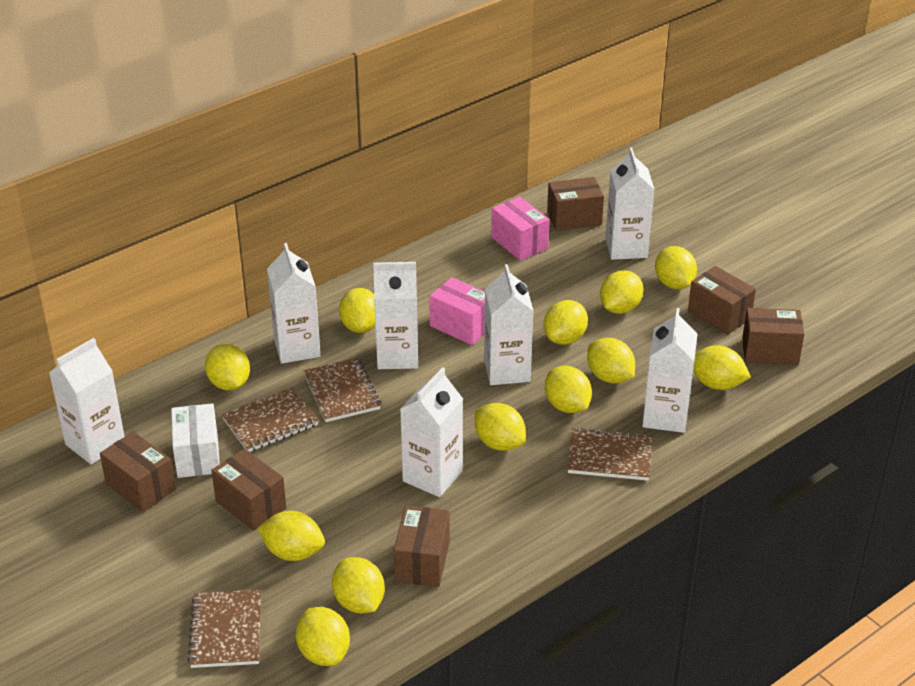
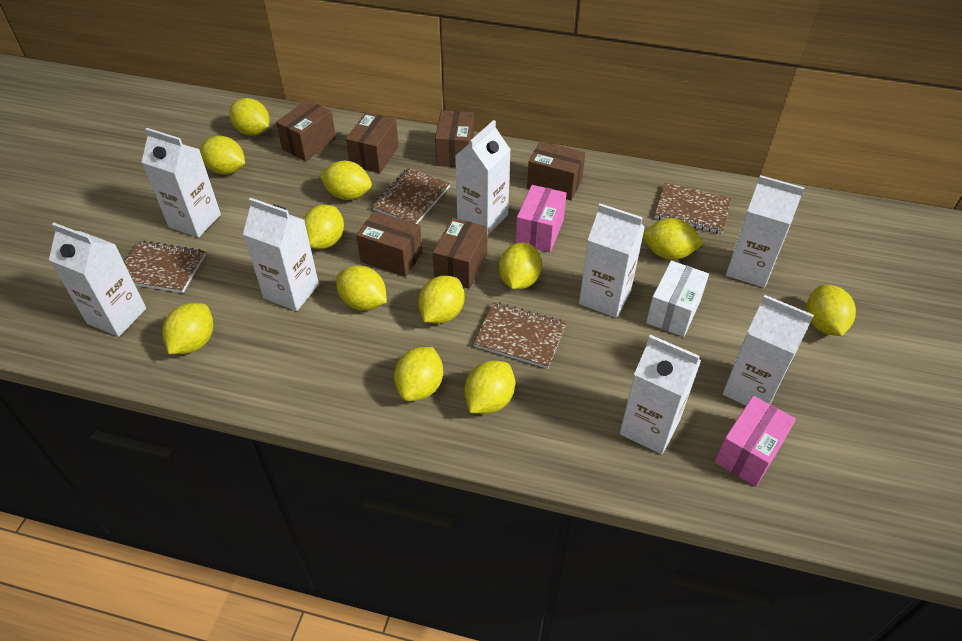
white carton: 7 -> 8

